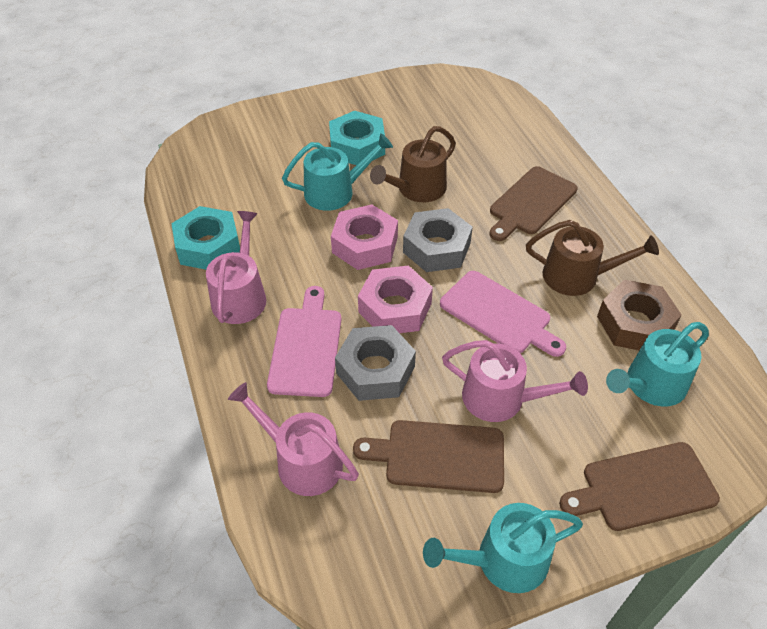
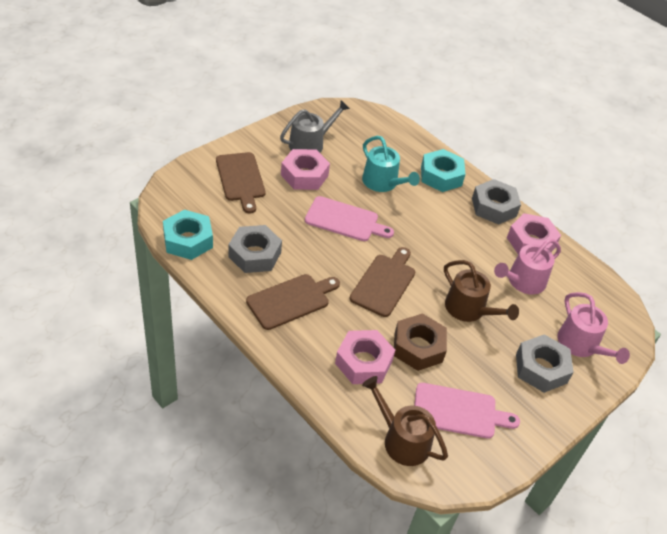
grey nut: 2 -> 3
grey watering can: 0 -> 1
pink nut: 2 -> 3
pink watering can: 3 -> 2
turquoise watering can: 3 -> 1

